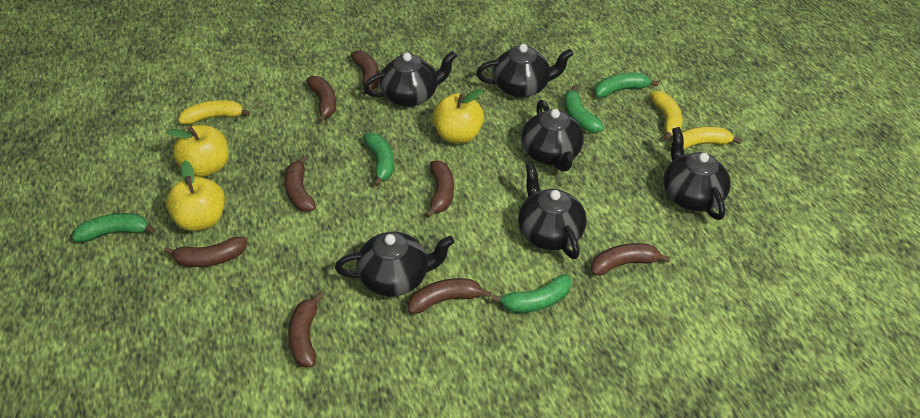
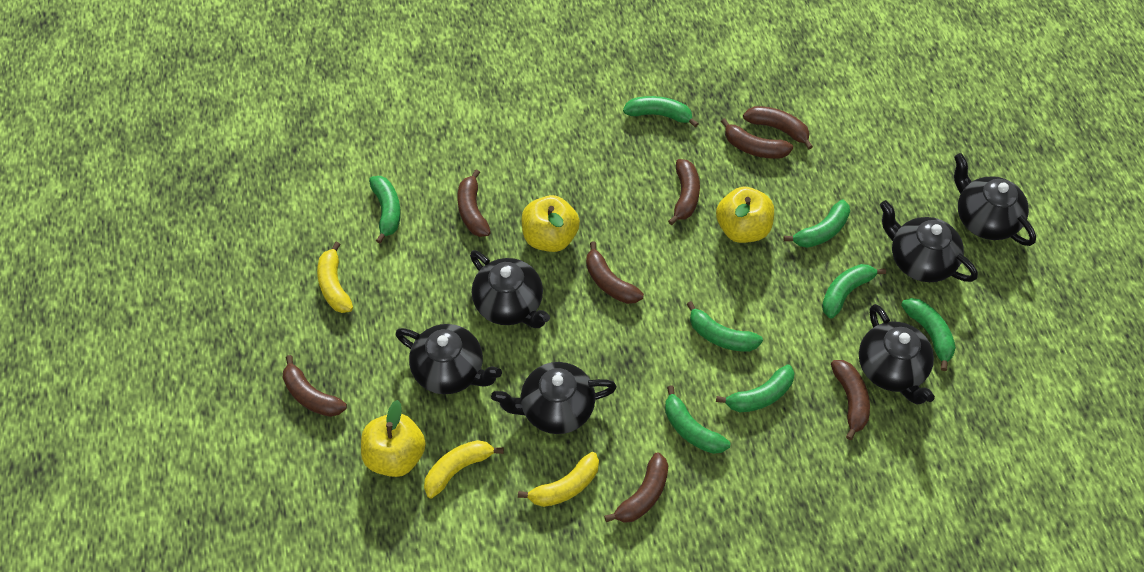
green banana: 5 -> 8

